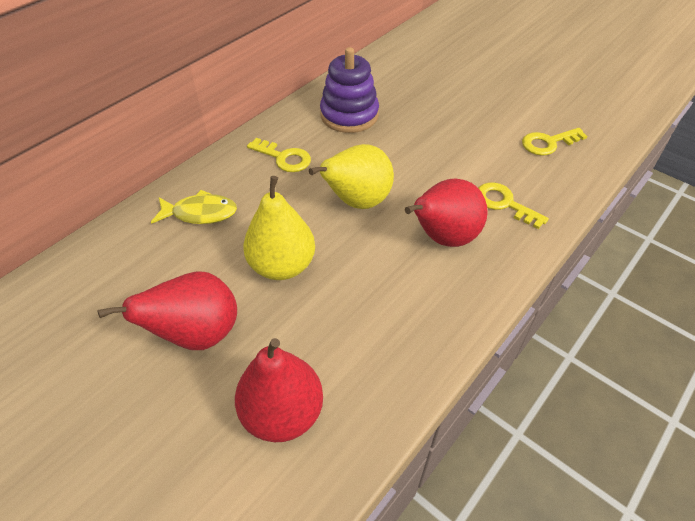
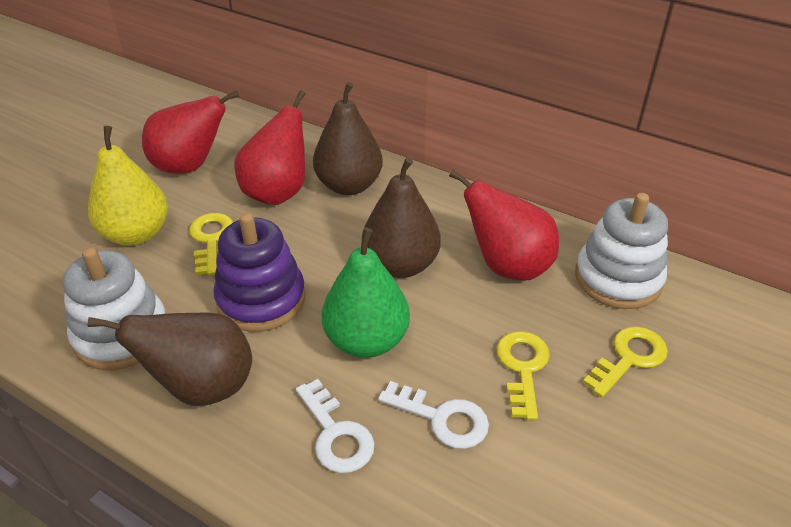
brown pear: 0 -> 3
green pear: 0 -> 1
white key: 0 -> 2
white stacking toy: 0 -> 2
yellow fish: 1 -> 0
yellow pear: 2 -> 1

